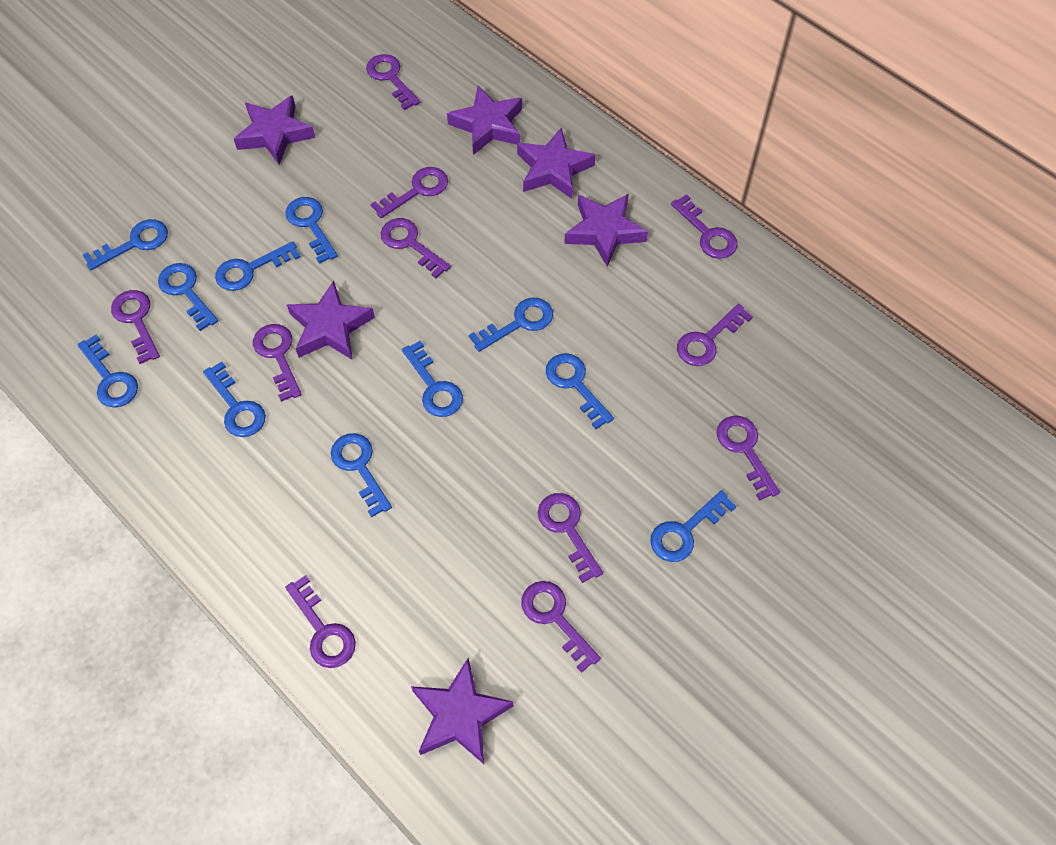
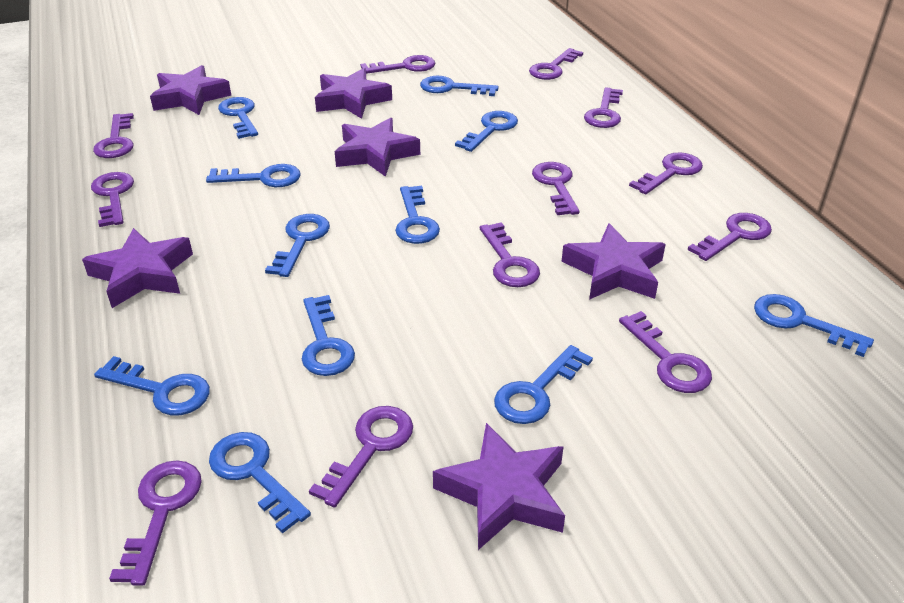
purple key: 11 -> 12

